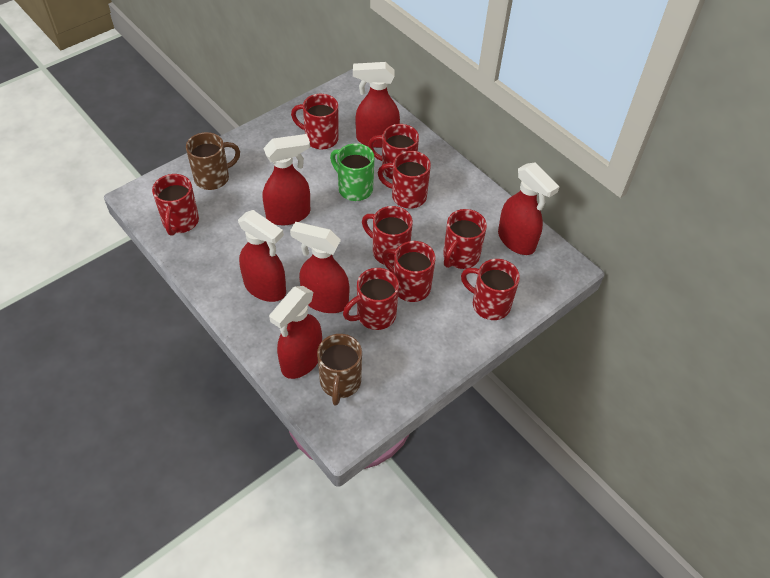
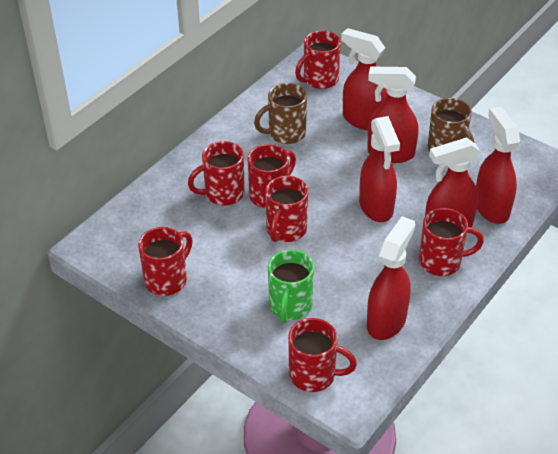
red mug: 9 -> 7

